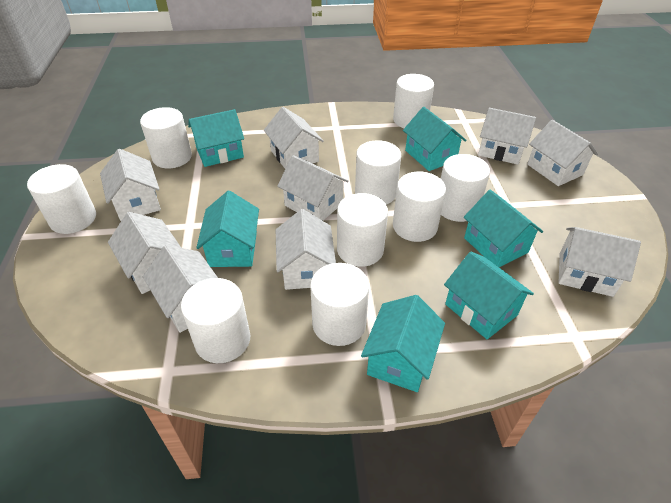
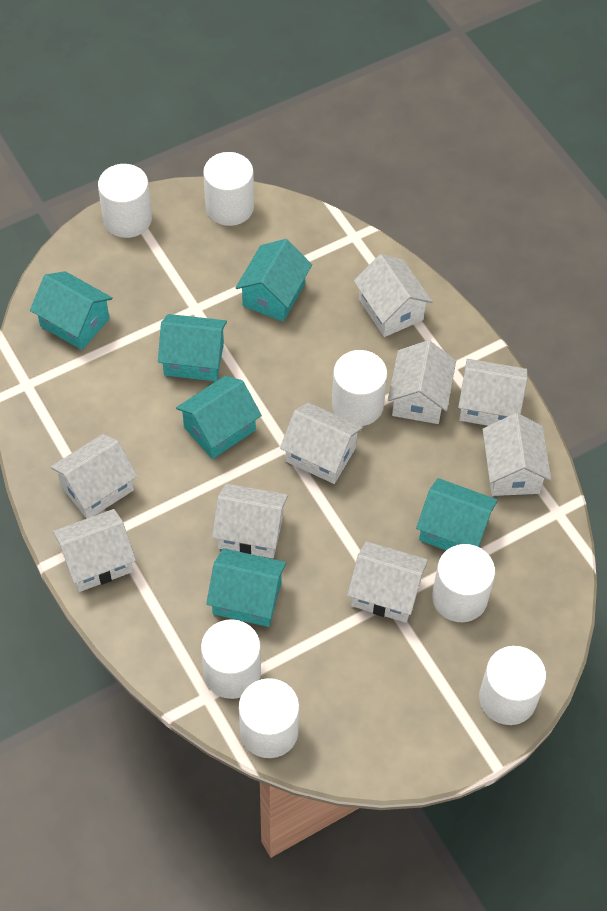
white cylinder: 9 -> 7

